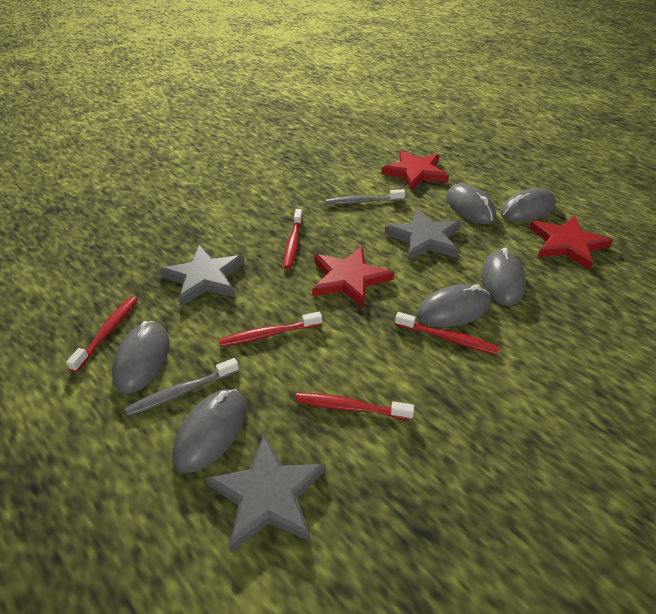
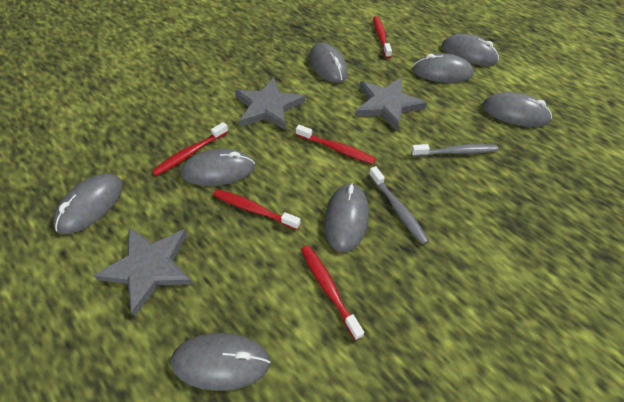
grey mouse: 6 -> 8
red star: 3 -> 0

